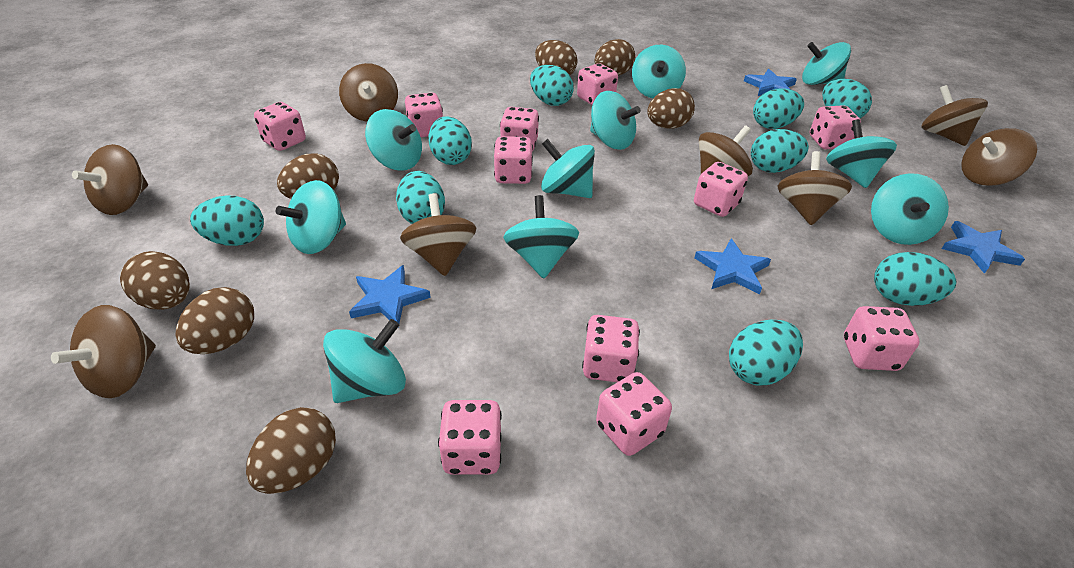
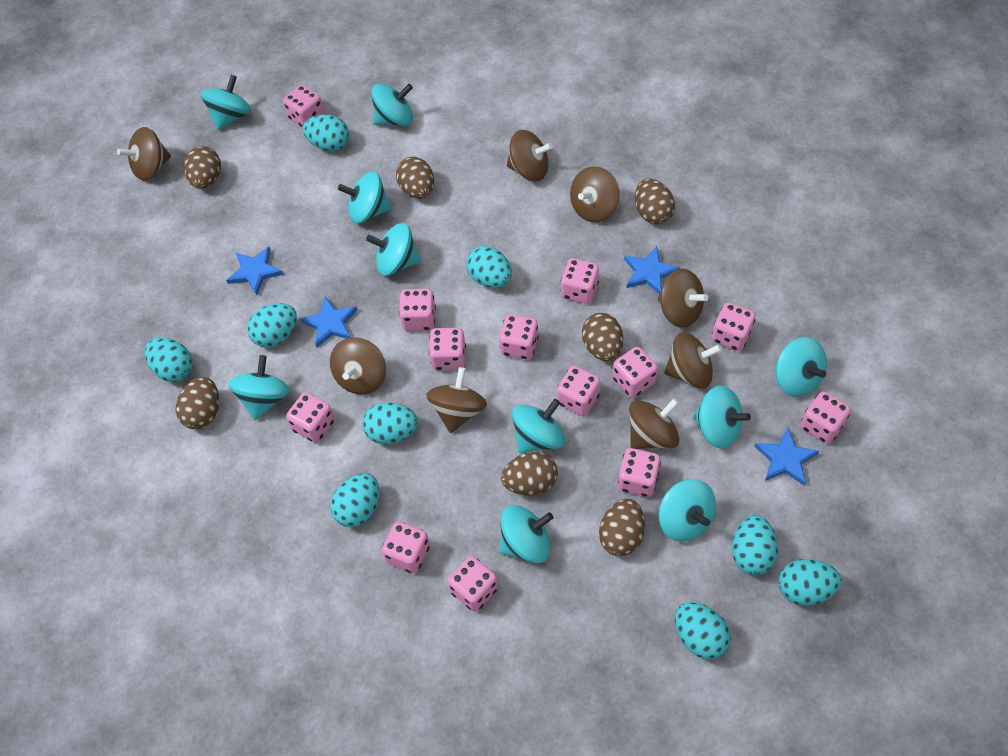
pink dice: 11 -> 13

